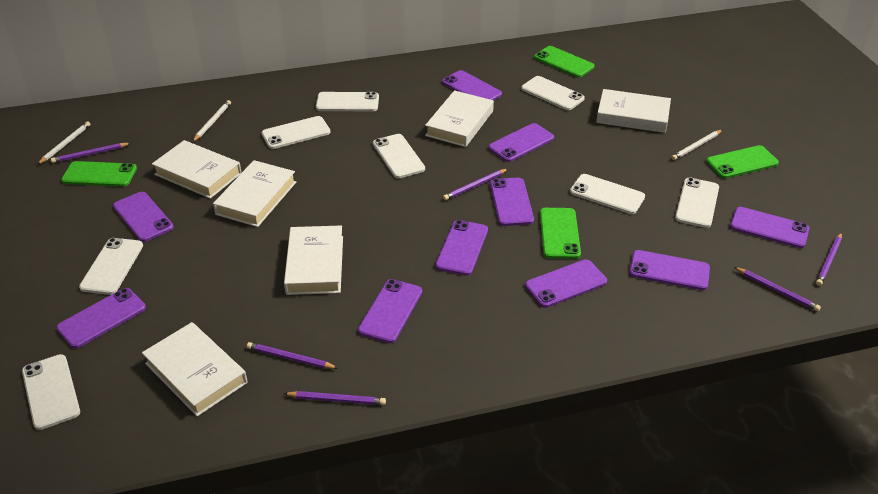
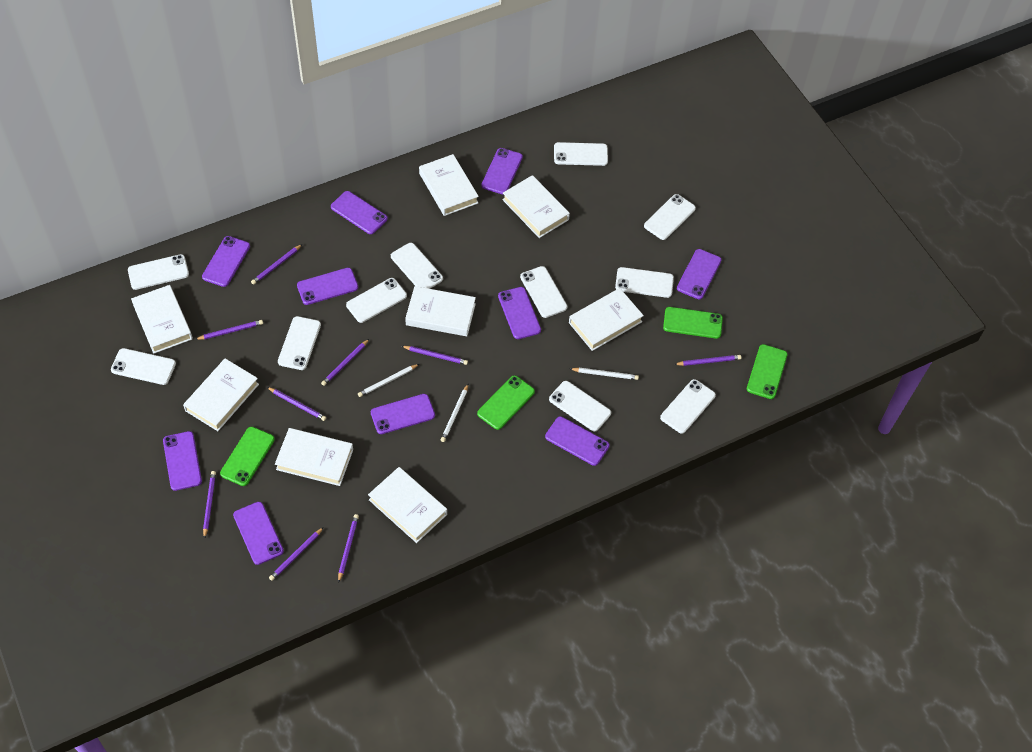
purple pencil: 6 -> 9
white book: 6 -> 8
white phone: 8 -> 11

